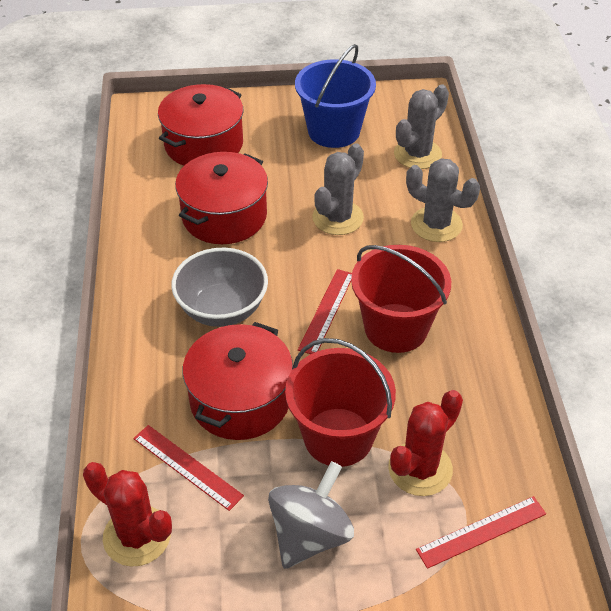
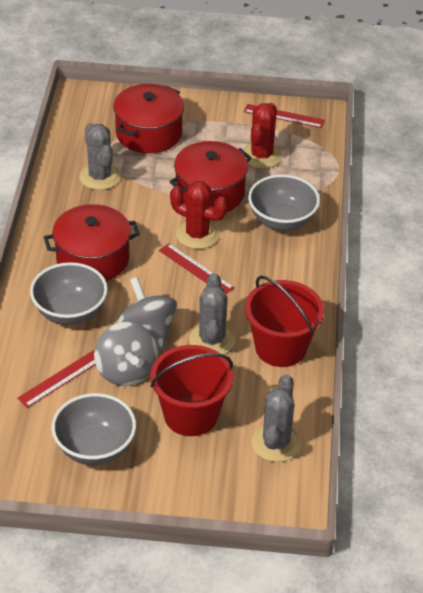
blue bucket: 1 -> 0
grey bowl: 1 -> 3
grey spinning top: 1 -> 2

